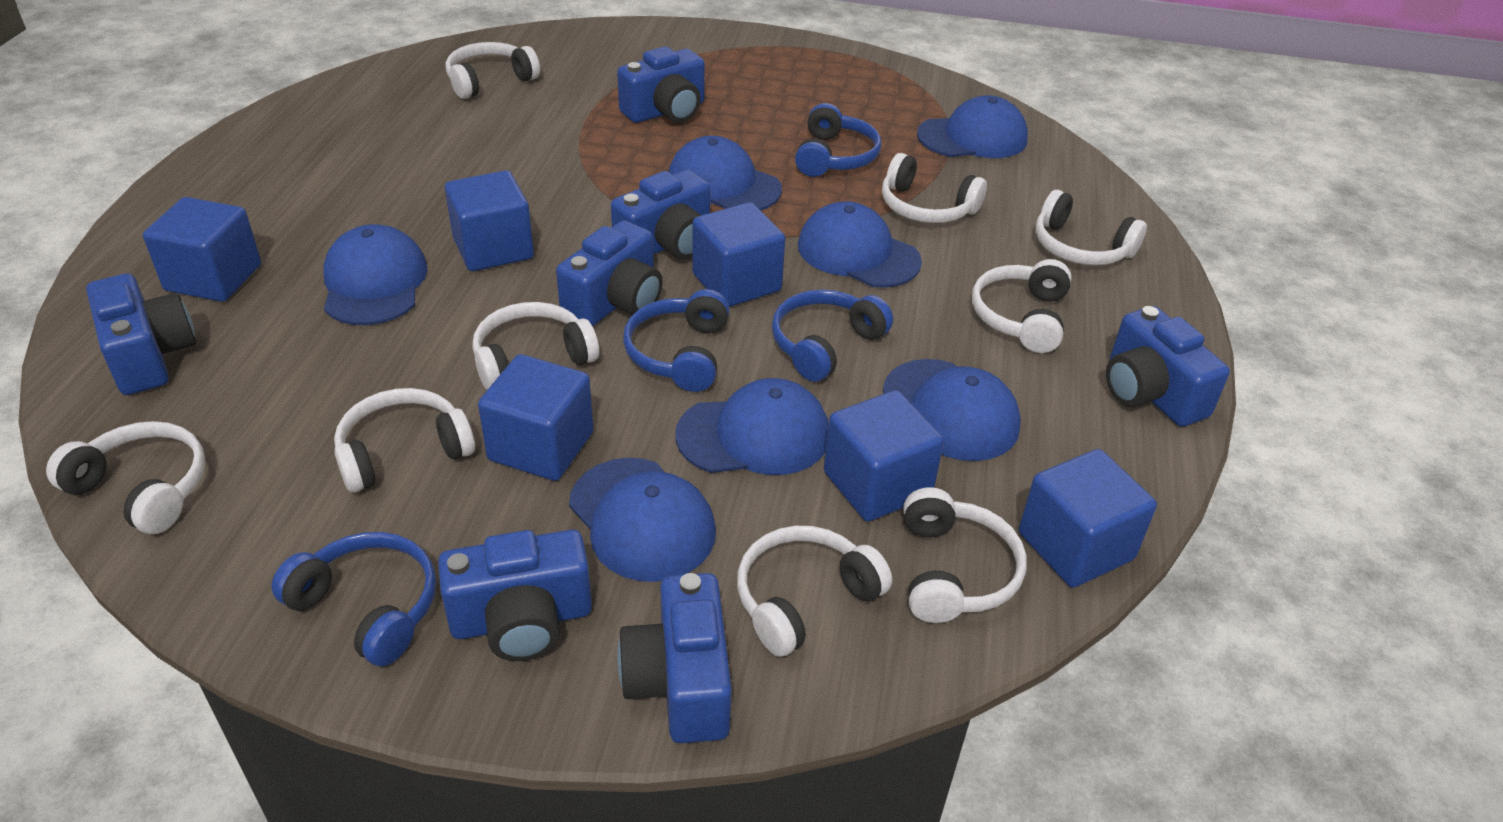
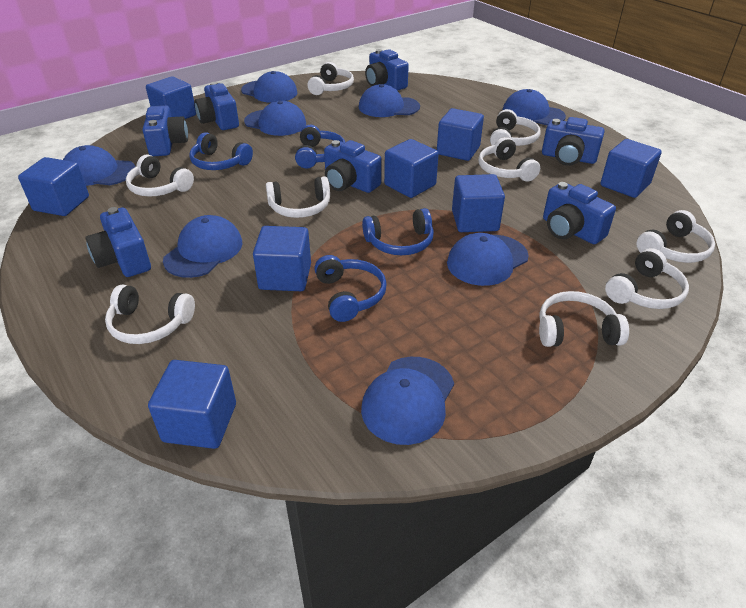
blue cap: 7 -> 8
blue cube: 6 -> 8

